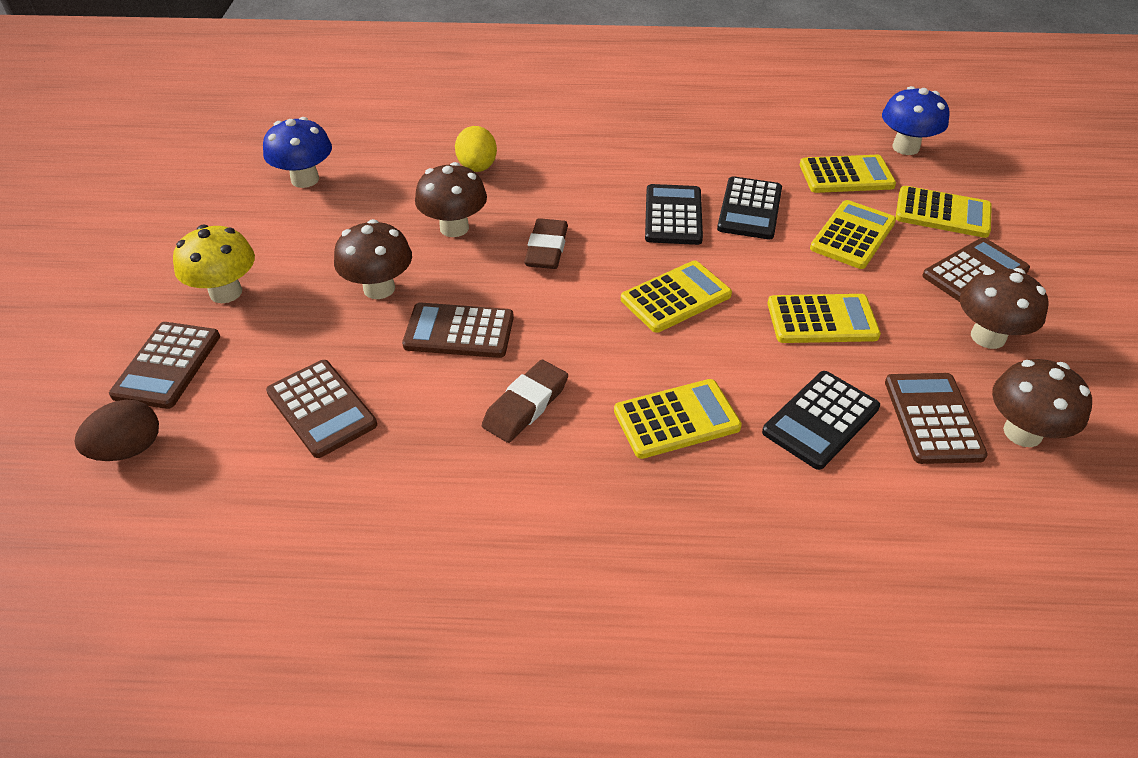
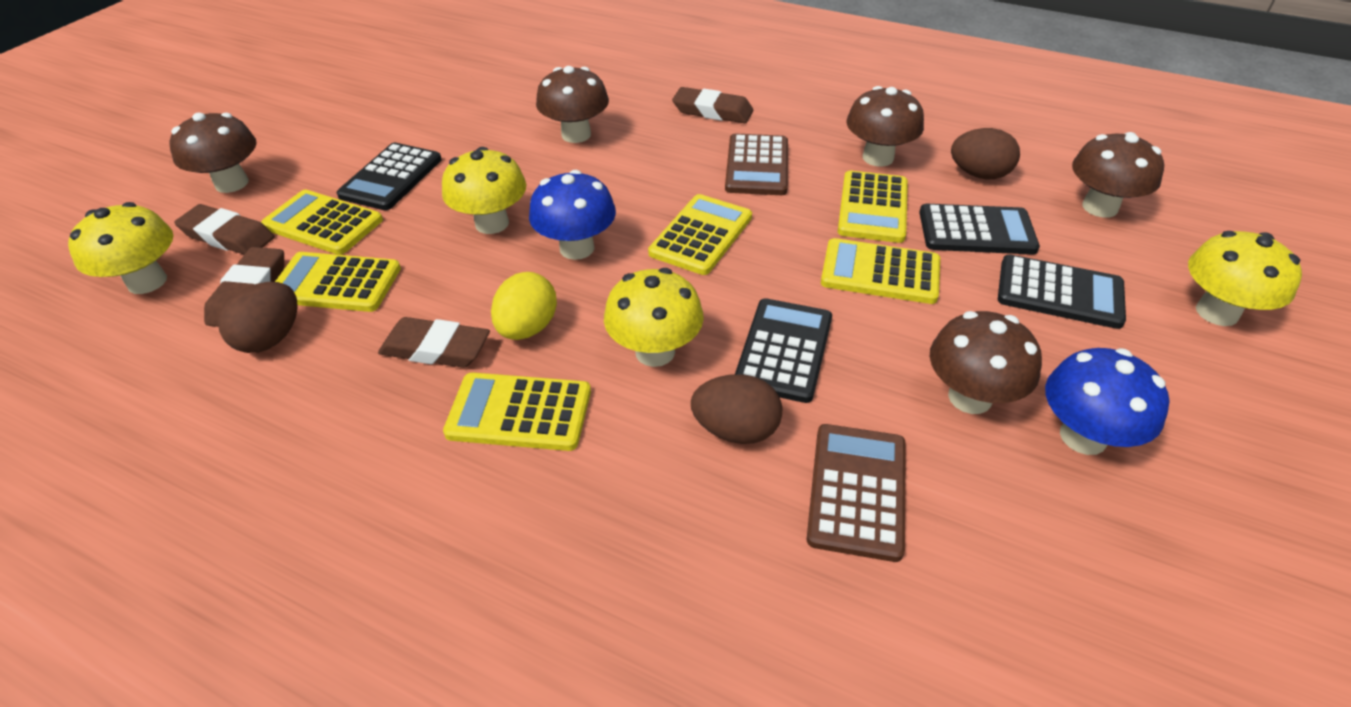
black calculator: 3 -> 4
brown calculator: 5 -> 2
brown egg: 1 -> 3
brown eraser: 2 -> 4
brown mushroom: 4 -> 5
yellow mushroom: 1 -> 4

